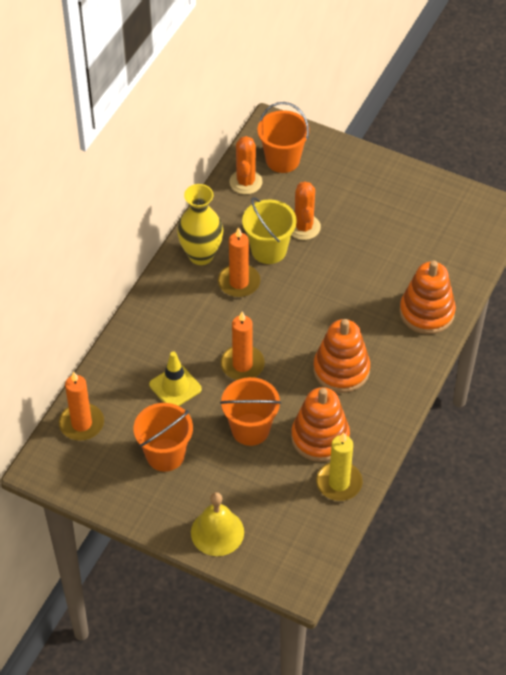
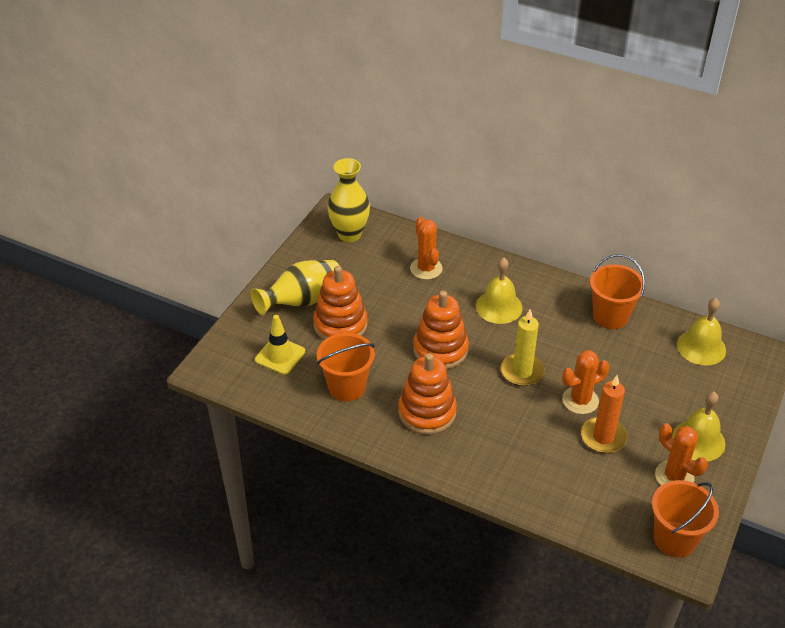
orange cactus: 2 -> 3
orange candle: 3 -> 1
yellow bell: 1 -> 3
yellow bucket: 1 -> 0
yellow vase: 1 -> 2

